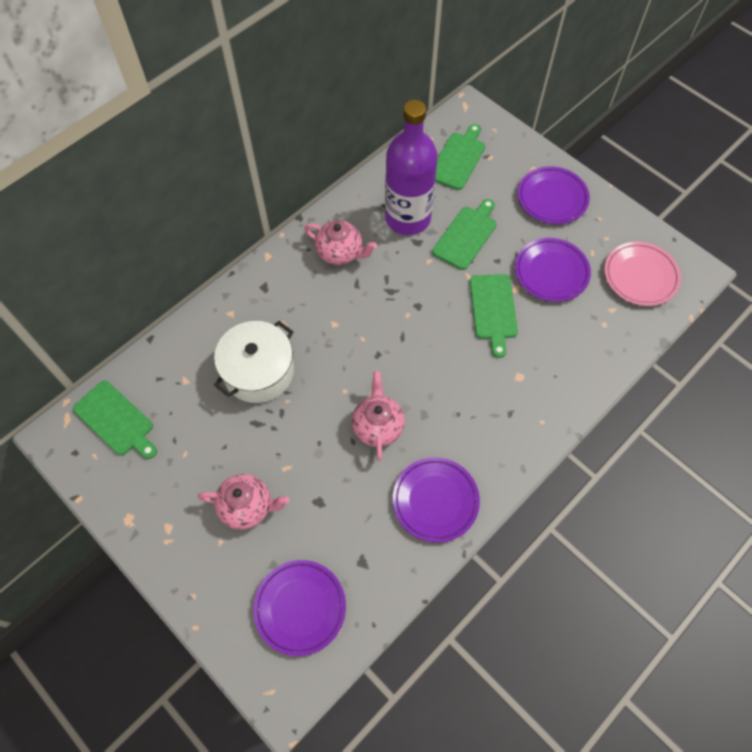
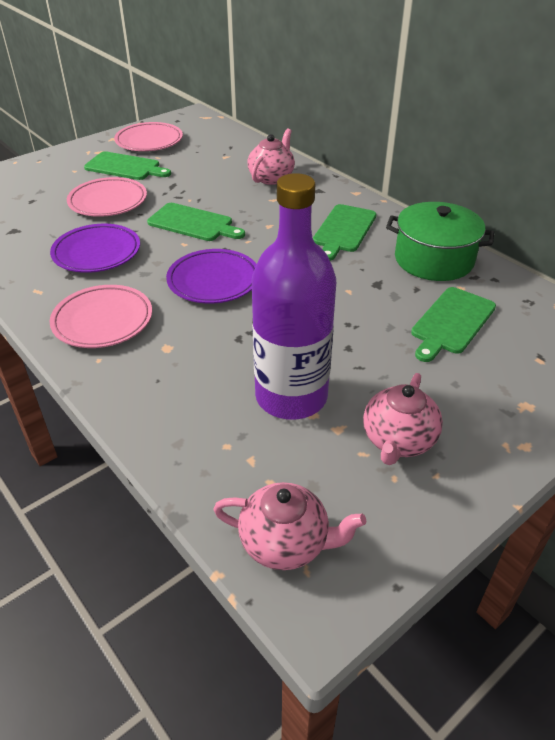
green pot: 0 -> 1
pink plate: 1 -> 3
purple plate: 4 -> 2
white pot: 1 -> 0

